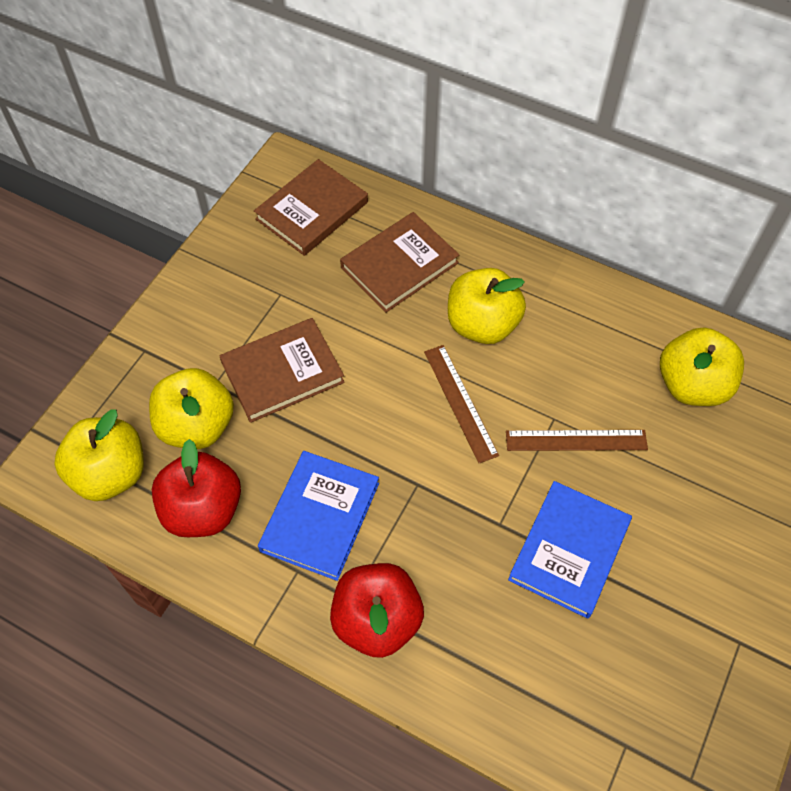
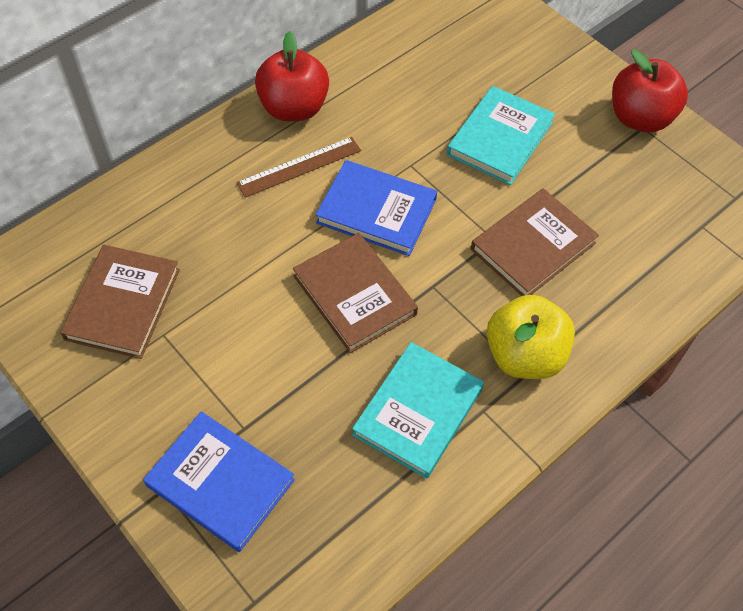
brown ruler: 2 -> 1
turquoise book: 0 -> 2
yellow apple: 4 -> 1

